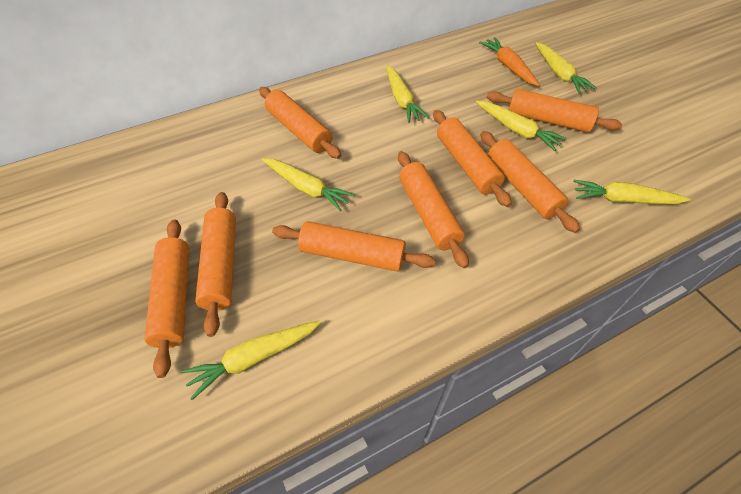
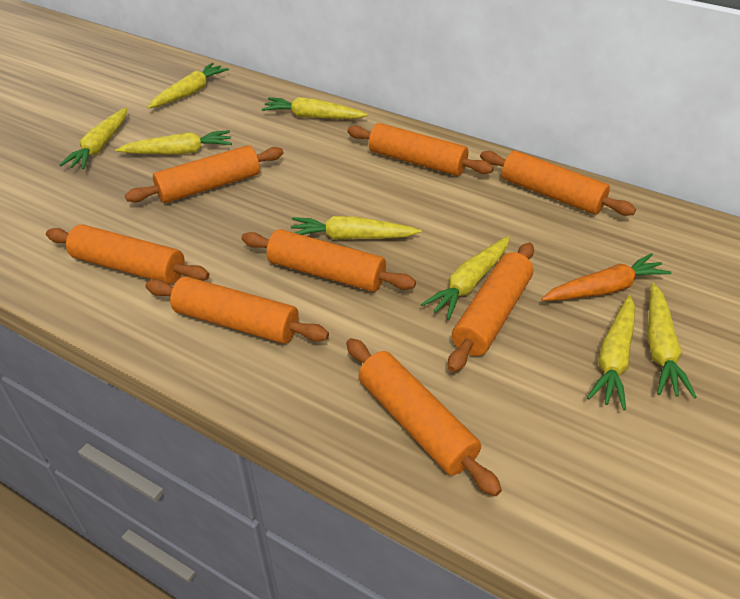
yellow carrot: 6 -> 8

